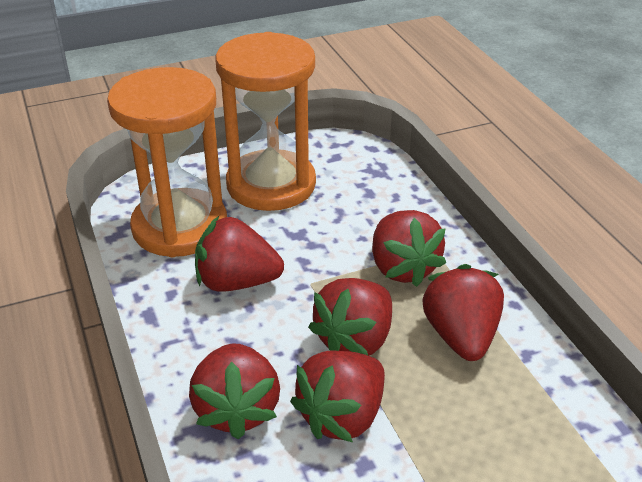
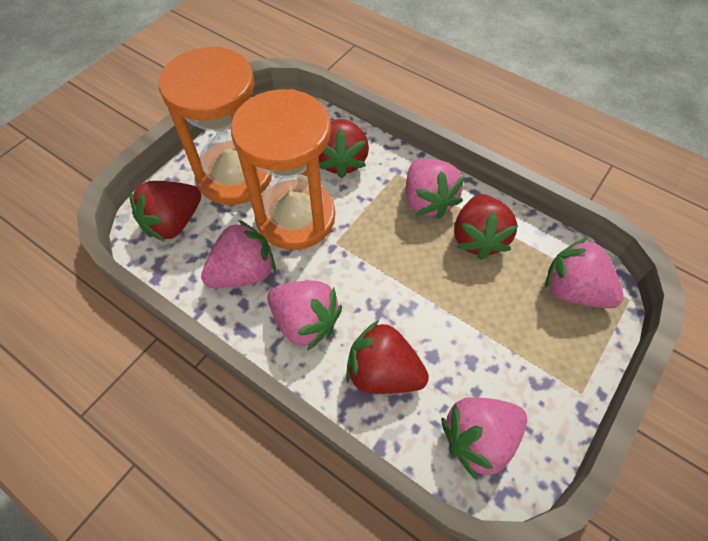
pink strawberry: 0 -> 5
red strawberry: 6 -> 4

